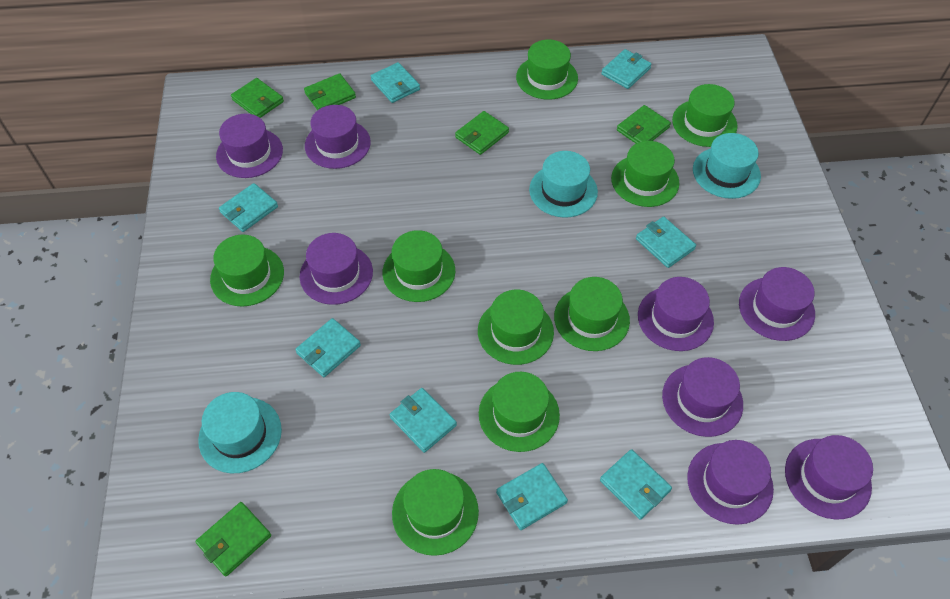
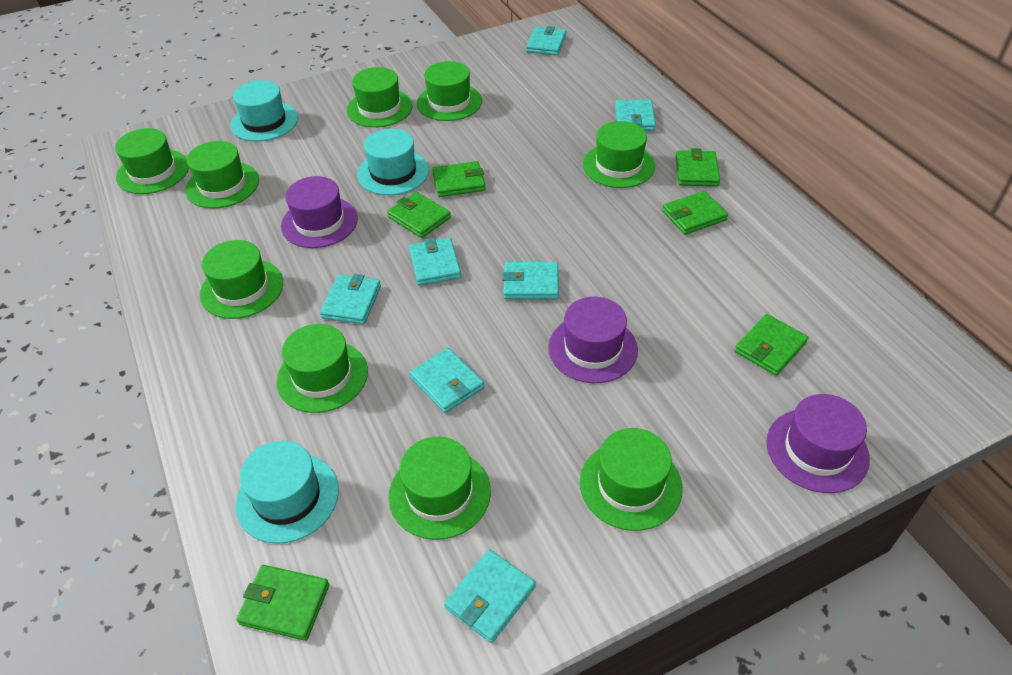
green wallet: 5 -> 6
purple hat: 8 -> 3
turquoise wallet: 8 -> 7

